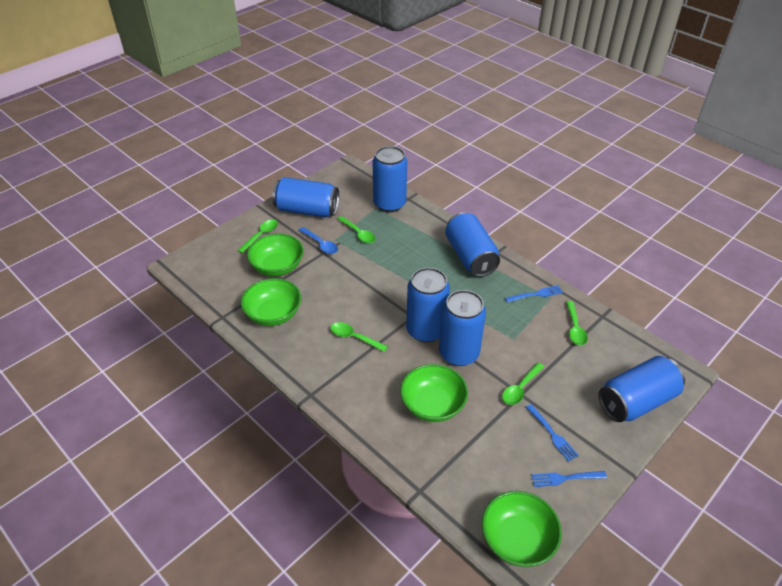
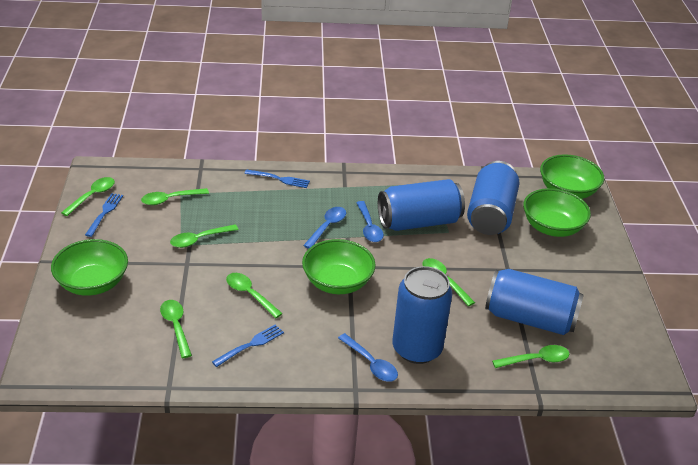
blue can: 6 -> 4
blue spoon: 1 -> 3
green spoon: 5 -> 7

